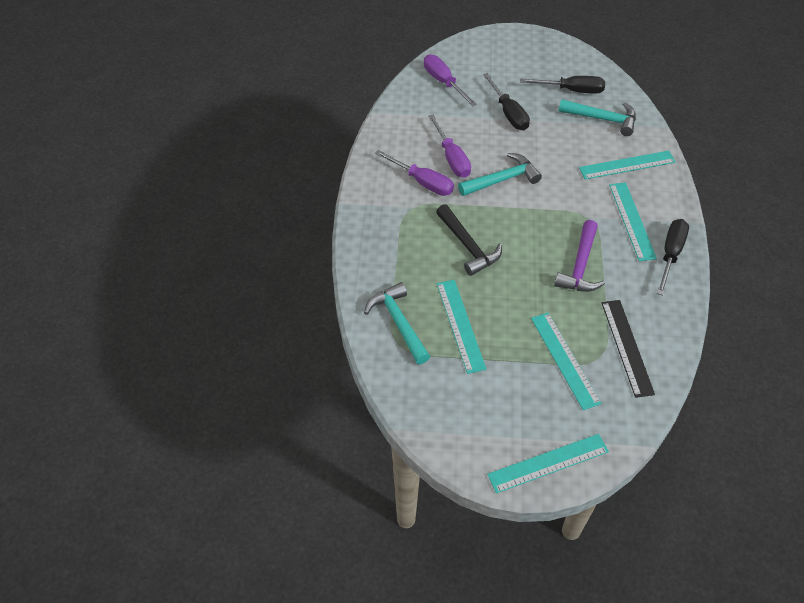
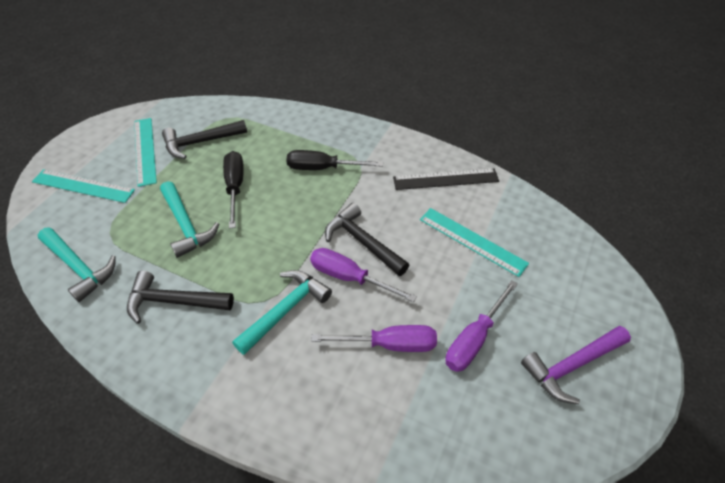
black hammer: 1 -> 3
black screwdriver: 3 -> 2
turquoise ruler: 5 -> 3

